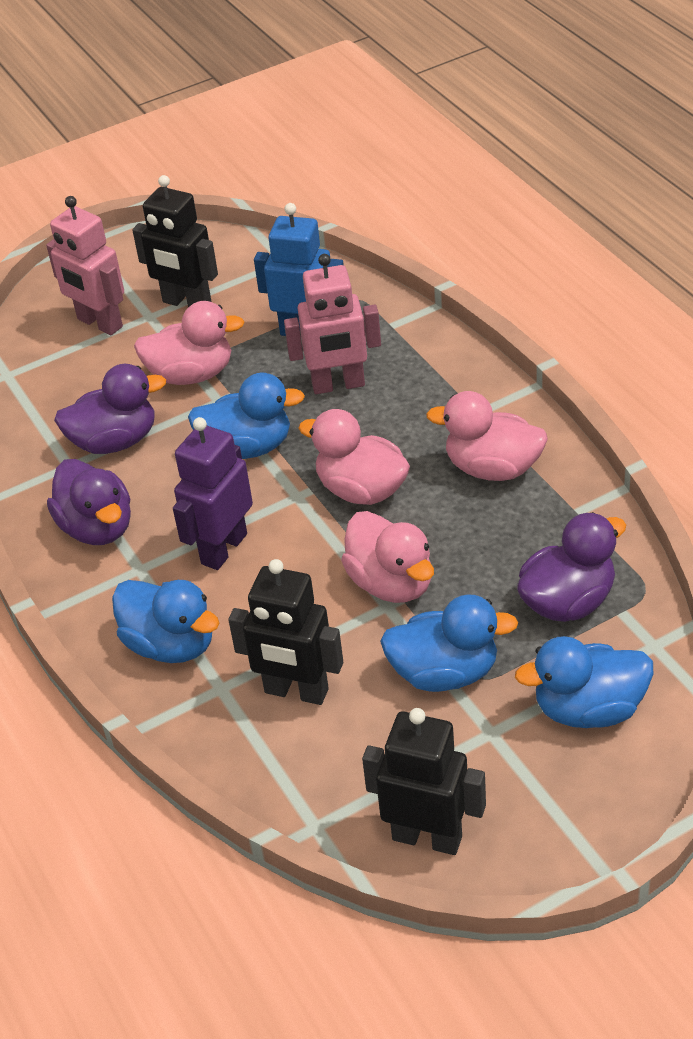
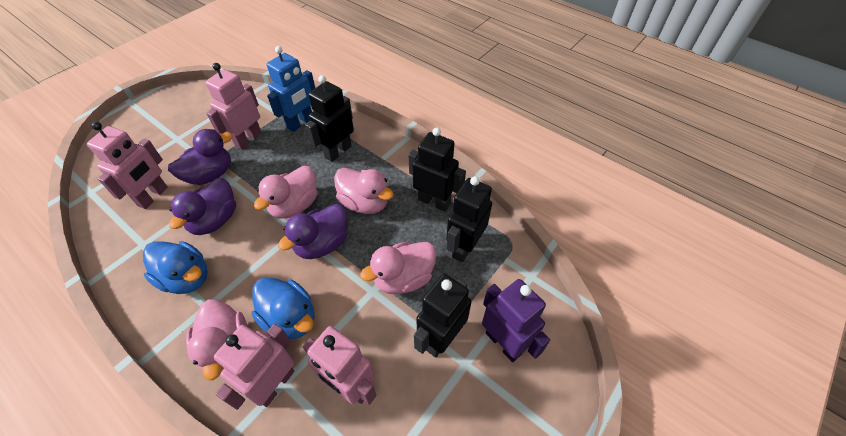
black robot: 3 -> 4
blue duck: 4 -> 2
pink robot: 2 -> 4

